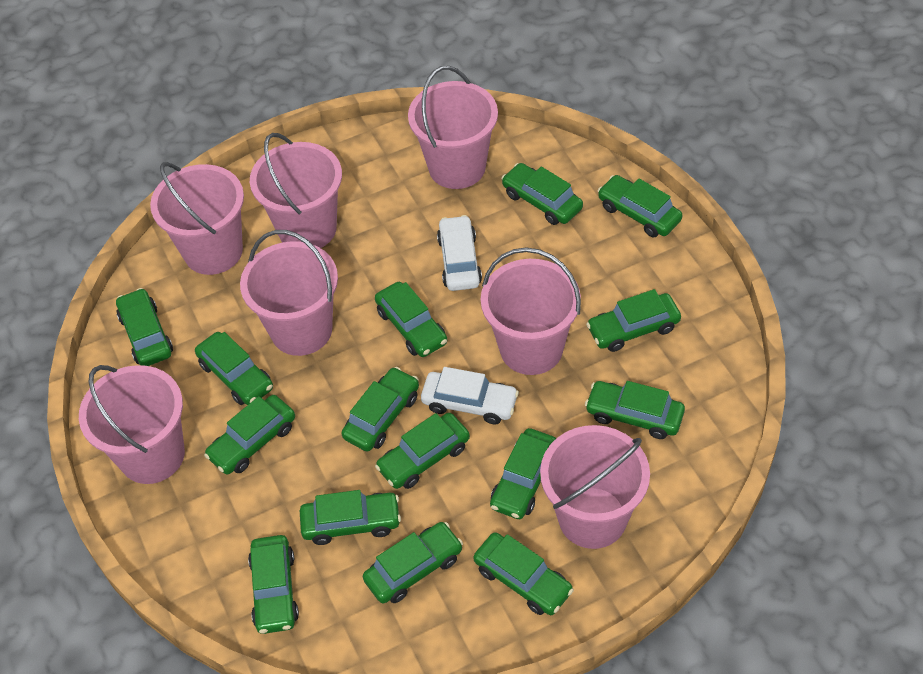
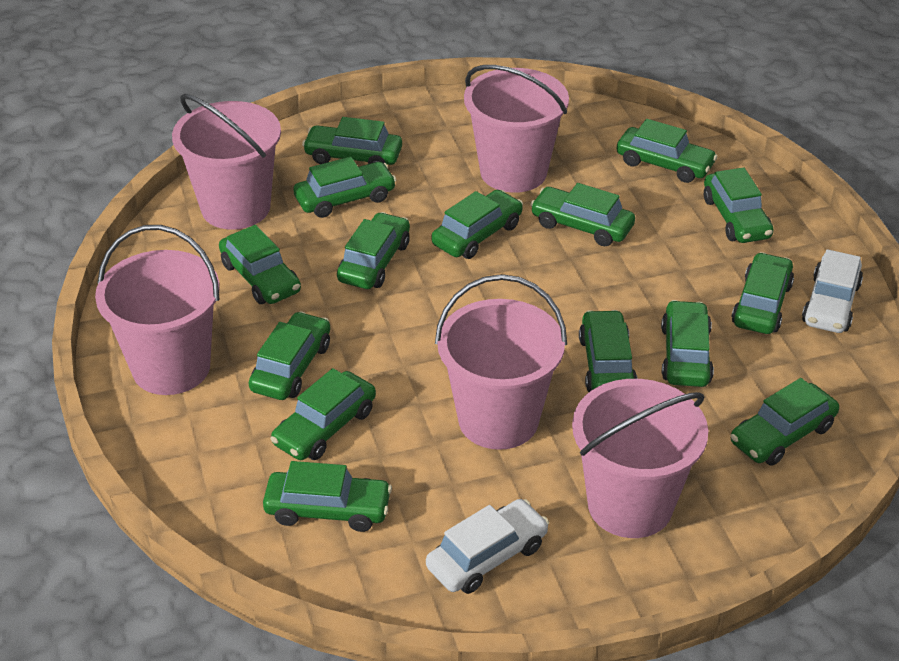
pink bucket: 7 -> 5

